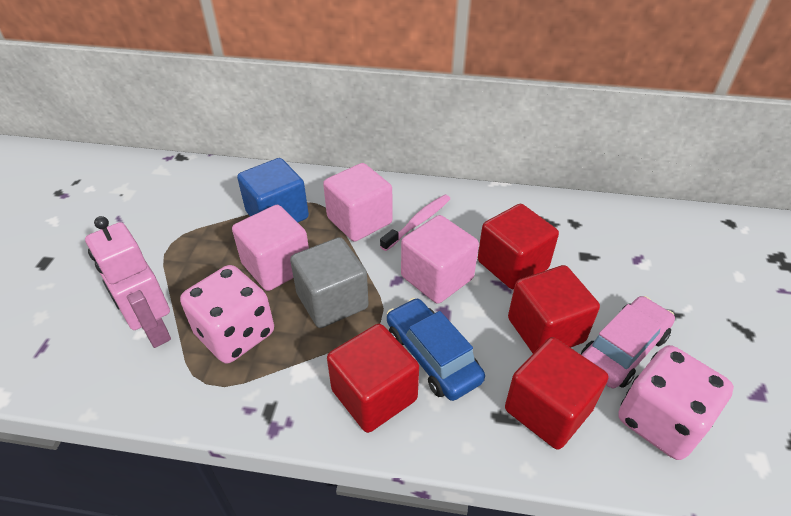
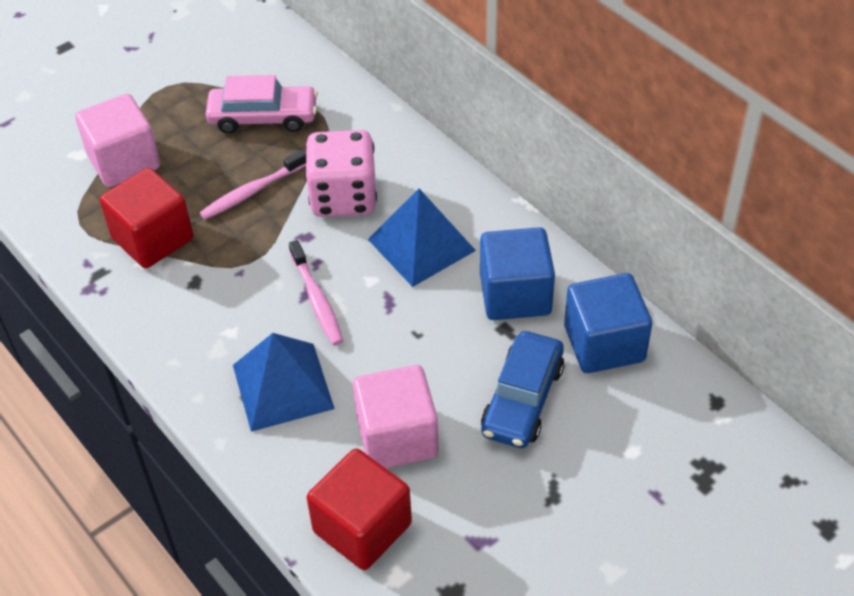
blue cube: 1 -> 2
blue pyramid: 0 -> 2
grey cube: 1 -> 0
pink cube: 3 -> 2
pink dice: 2 -> 1
pink robot: 1 -> 0
pink toothbrush: 1 -> 2
red cube: 4 -> 2

